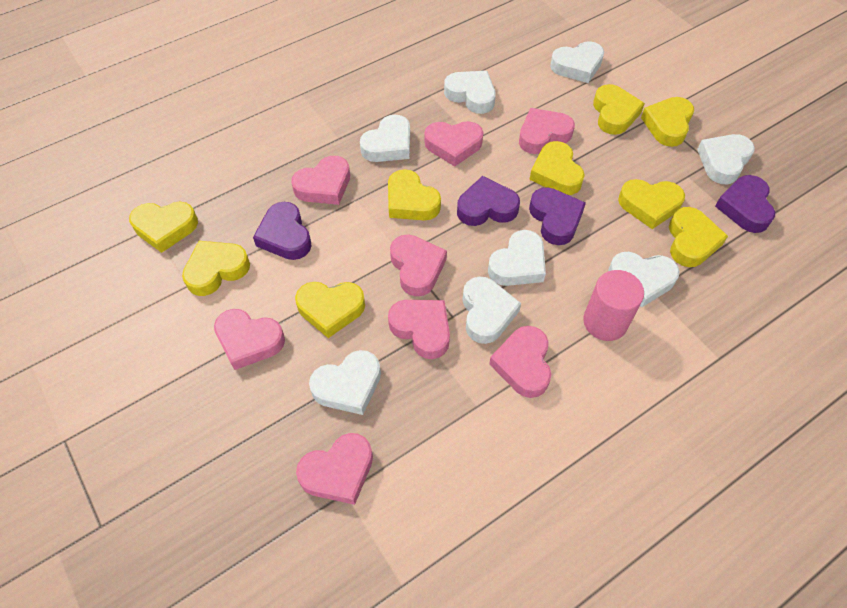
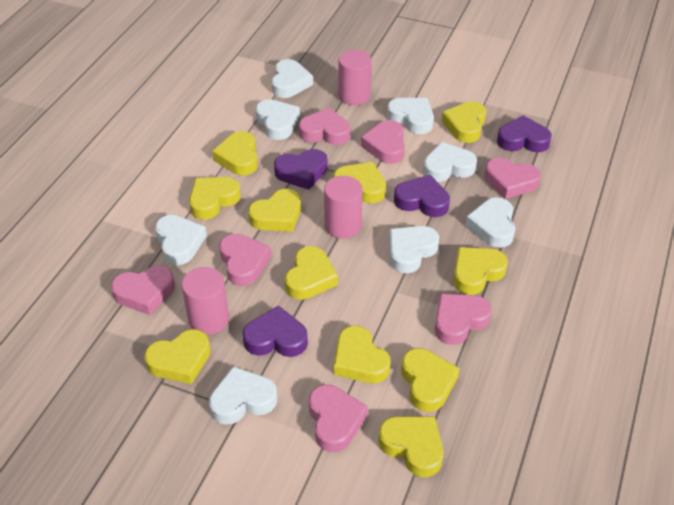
pink cylinder: 1 -> 3
pink heart: 8 -> 7
yellow heart: 9 -> 11

